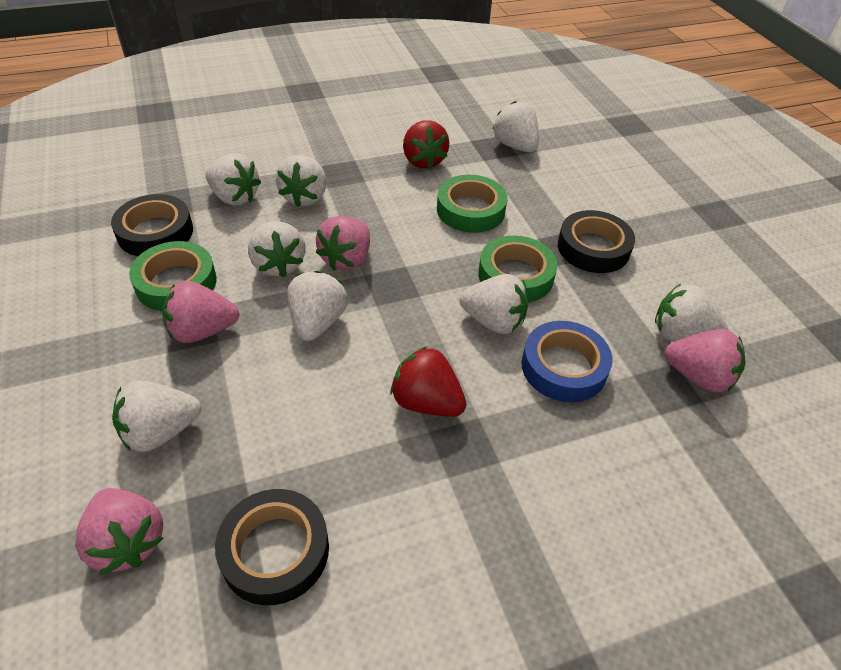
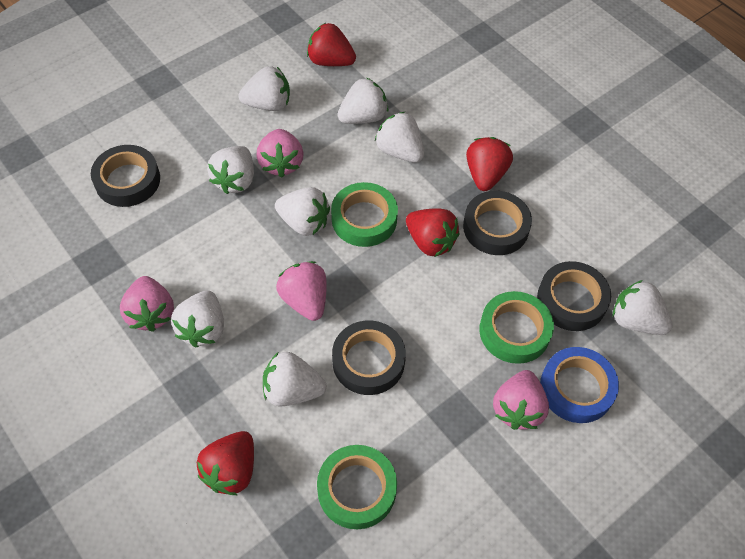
black tape: 3 -> 4
red strawberry: 2 -> 4

